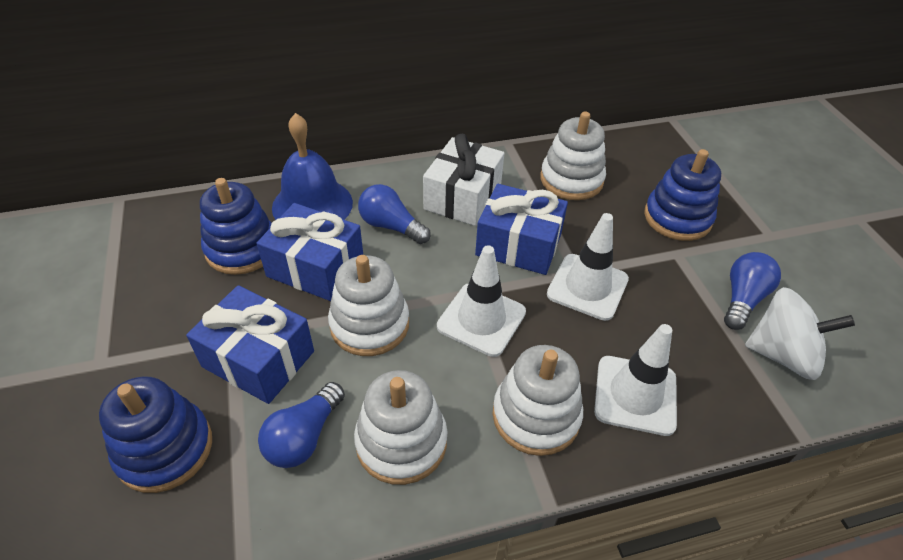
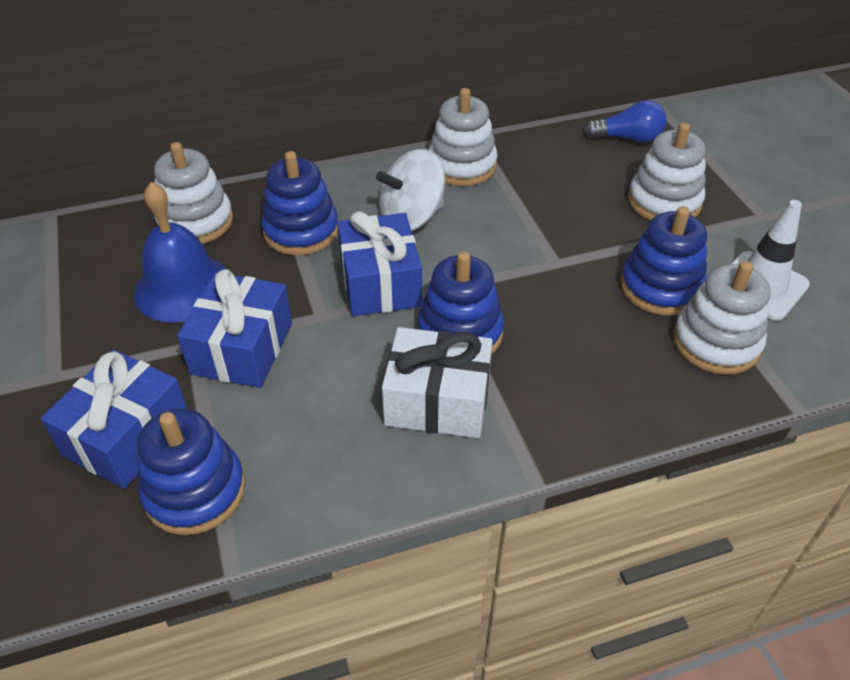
blue light bulb: 3 -> 1
blue stacking toy: 3 -> 4
white traffic cone: 3 -> 1

